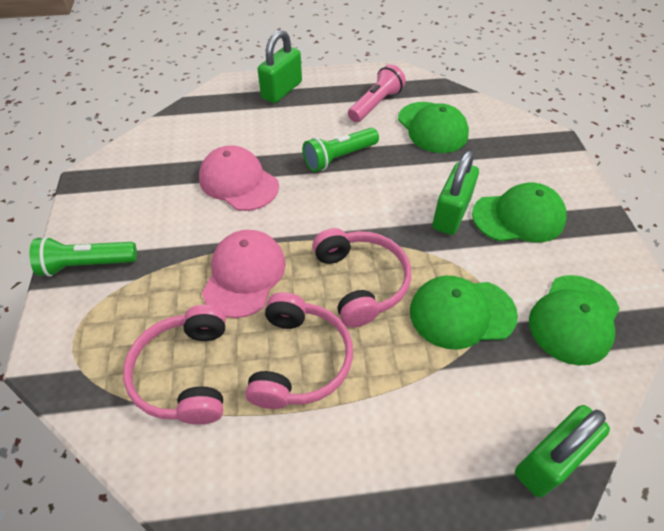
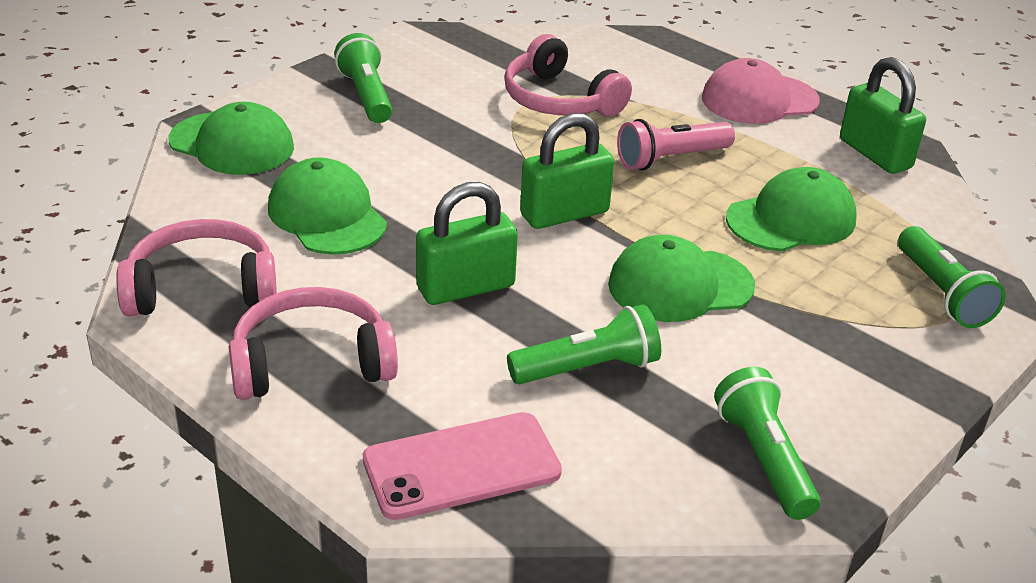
green flashlight: 2 -> 4
pink cap: 2 -> 1
pink phone: 0 -> 1

